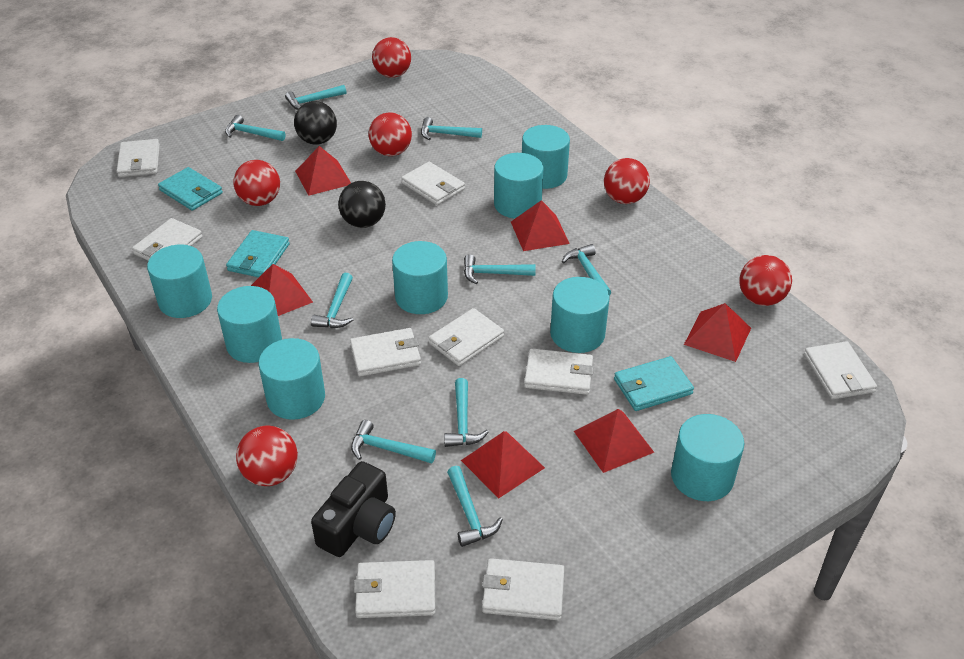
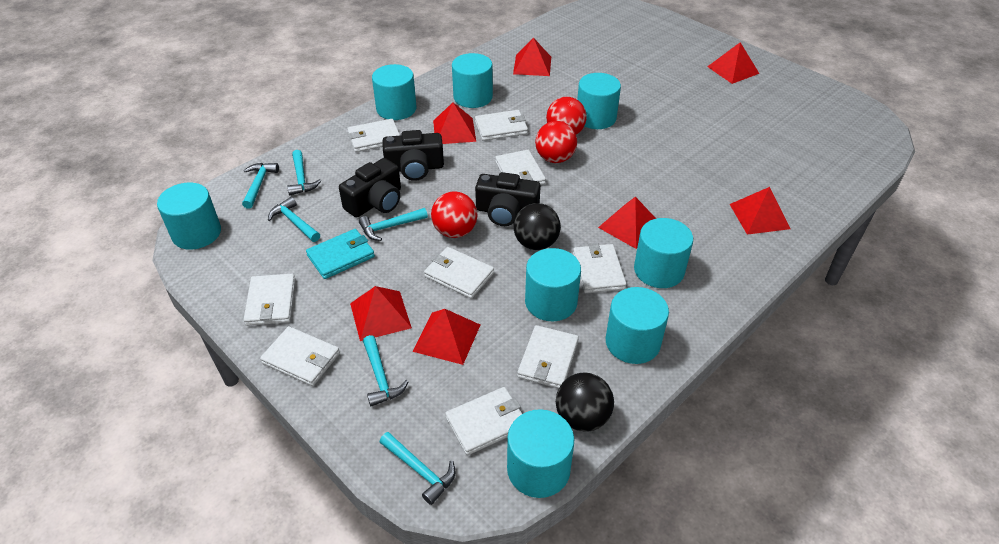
black camera: 1 -> 3
red ball: 6 -> 3
red pyramid: 6 -> 7
turquoise hammer: 9 -> 6
turquoise wallet: 3 -> 1

